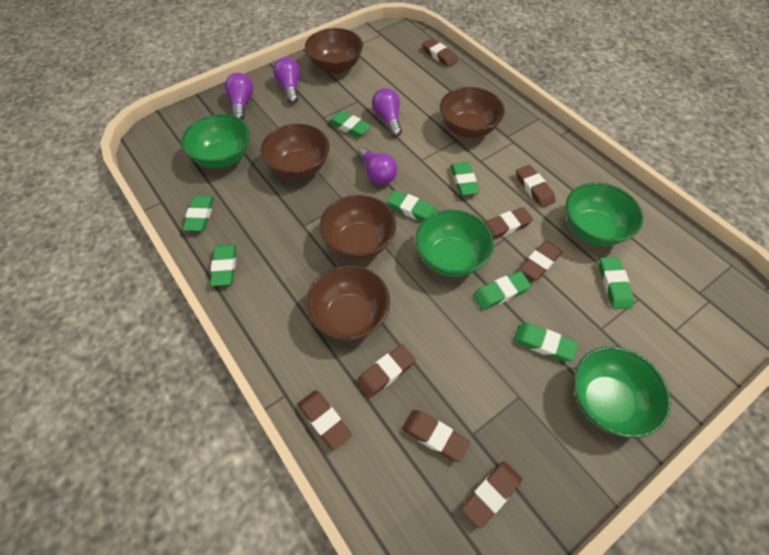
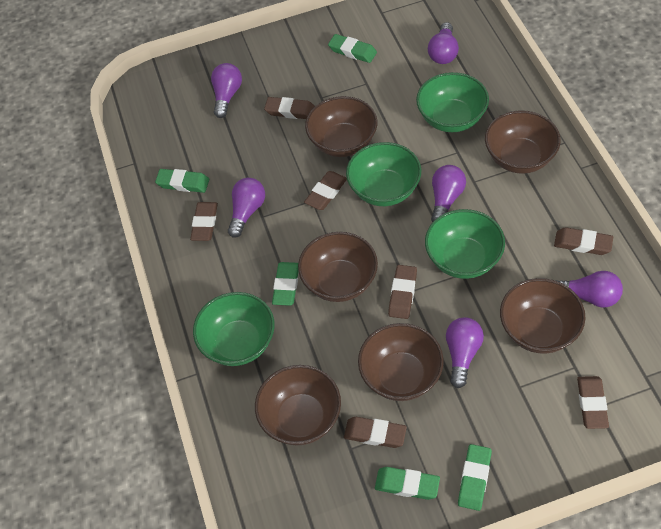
brown bowl: 5 -> 6
brown eraser: 8 -> 7
green eraser: 8 -> 5
purple light bulb: 4 -> 6

